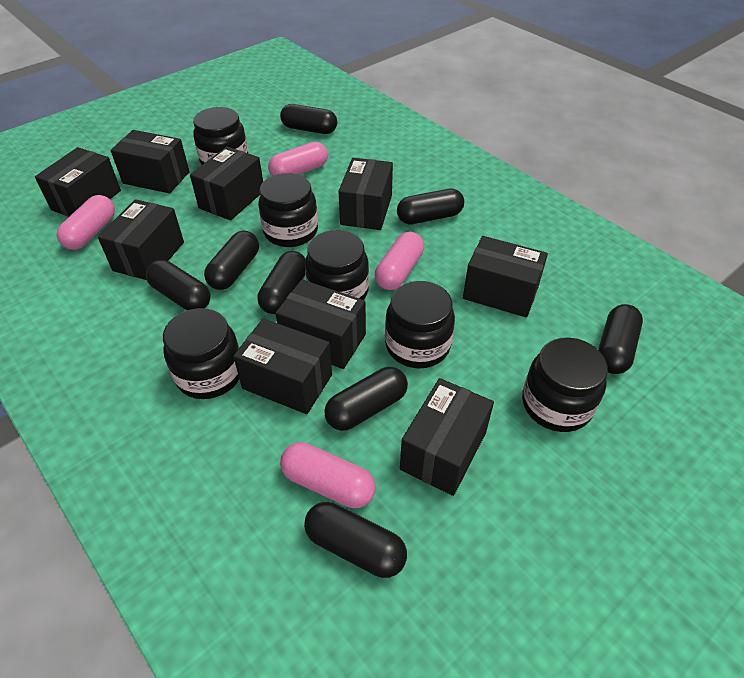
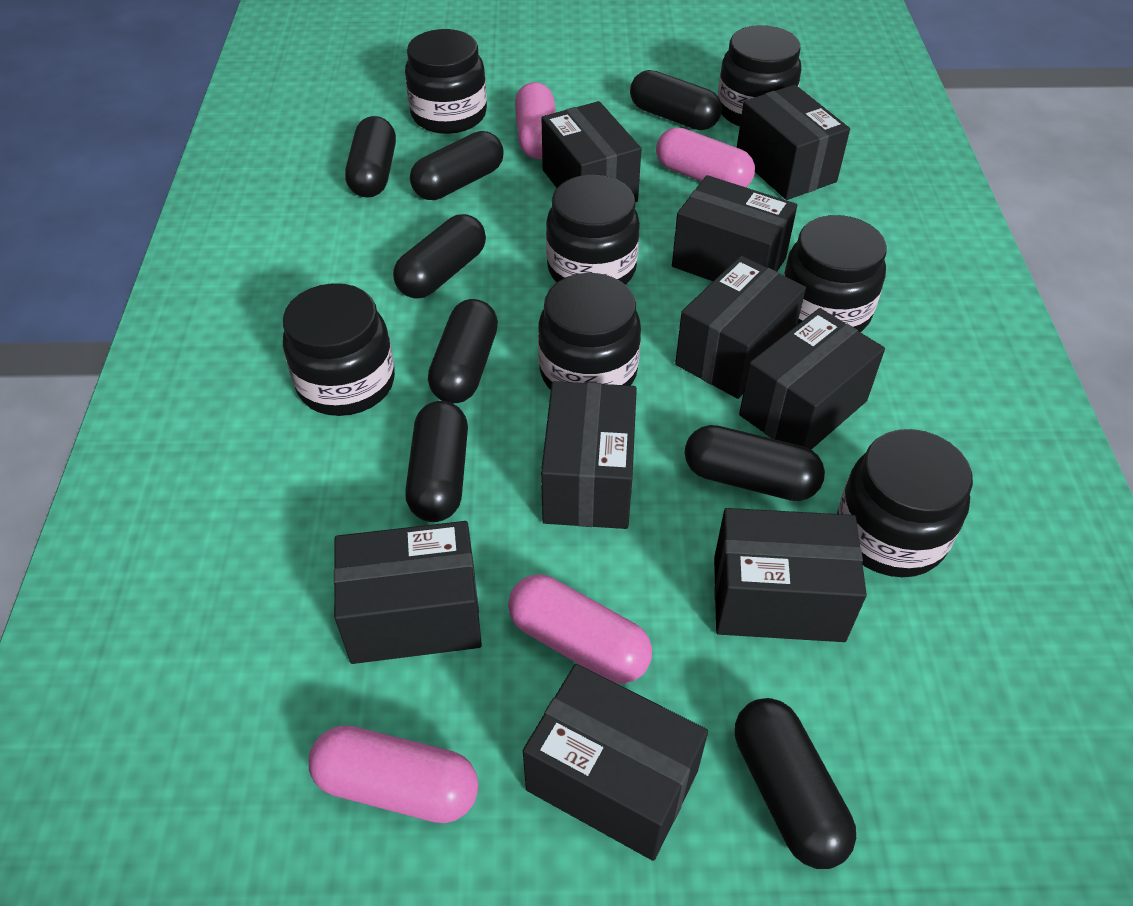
black jar: 6 -> 7

